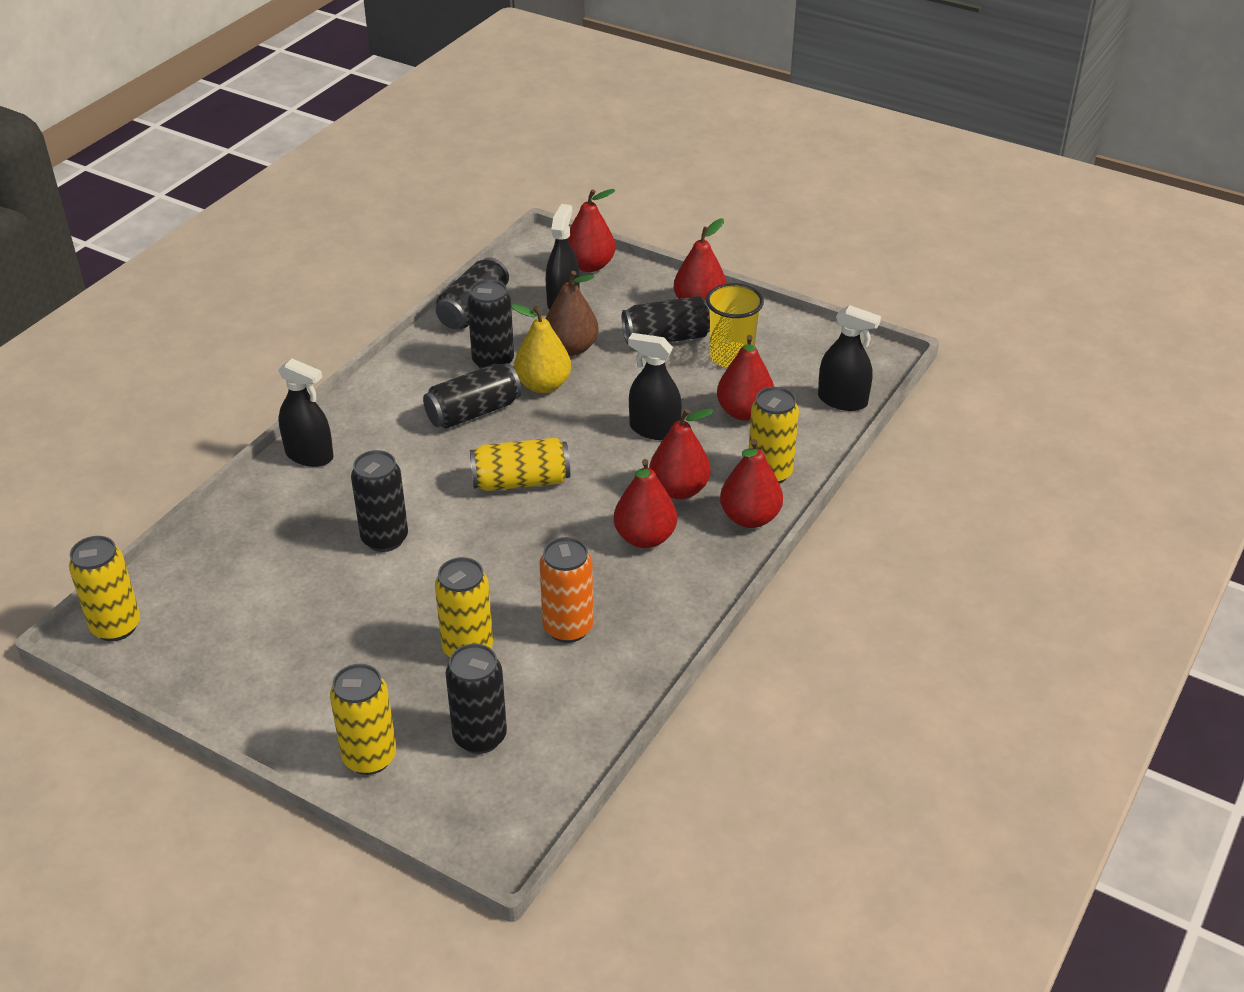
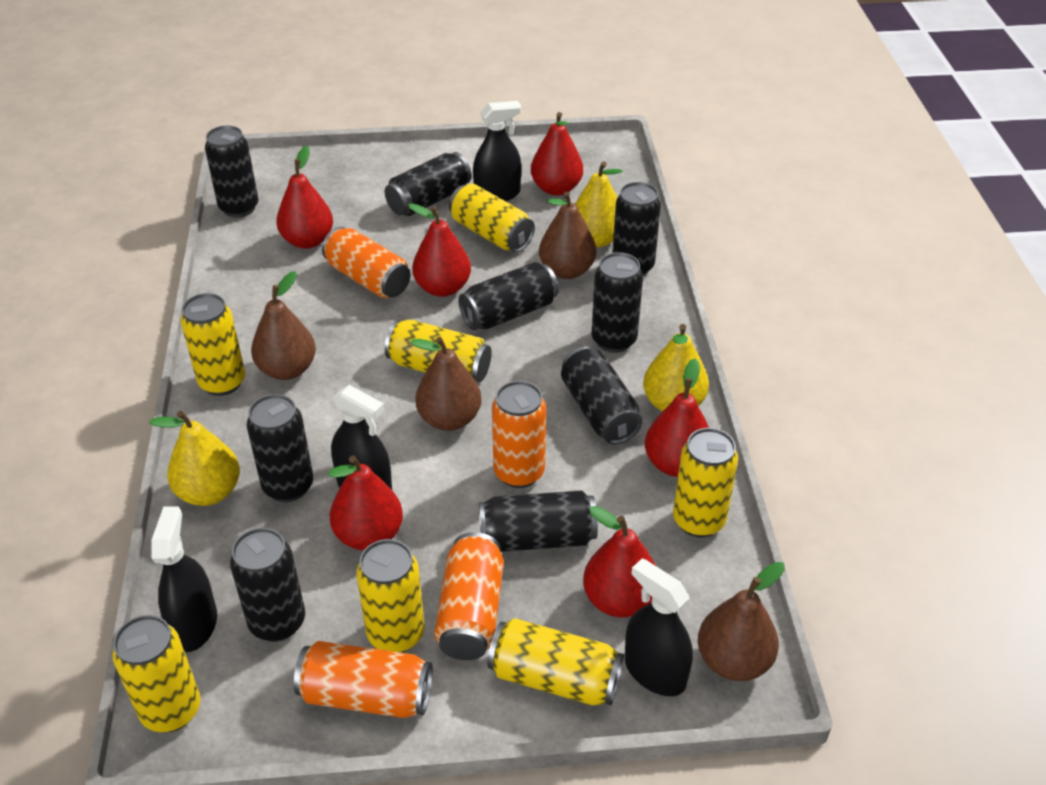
black can: 6 -> 9
brown pear: 1 -> 4
orange can: 1 -> 4
yellow can: 5 -> 7
yellow cup: 1 -> 0
yellow pear: 1 -> 3

